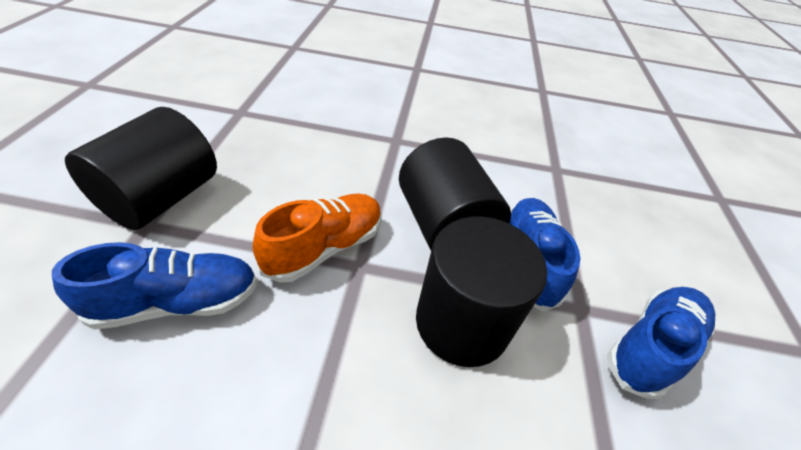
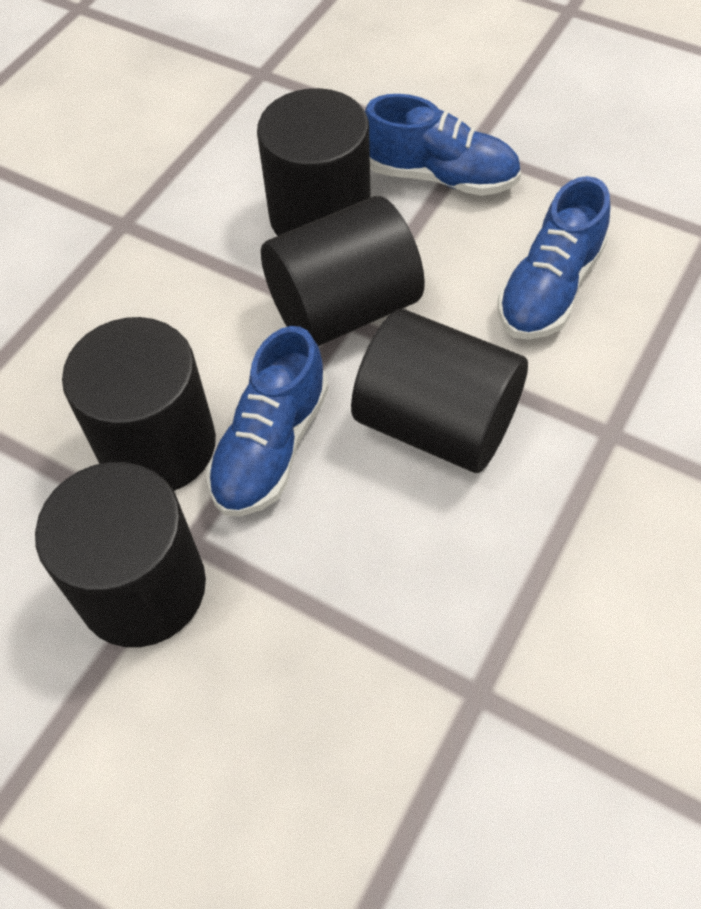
black cylinder: 3 -> 5
orange shoe: 1 -> 0

